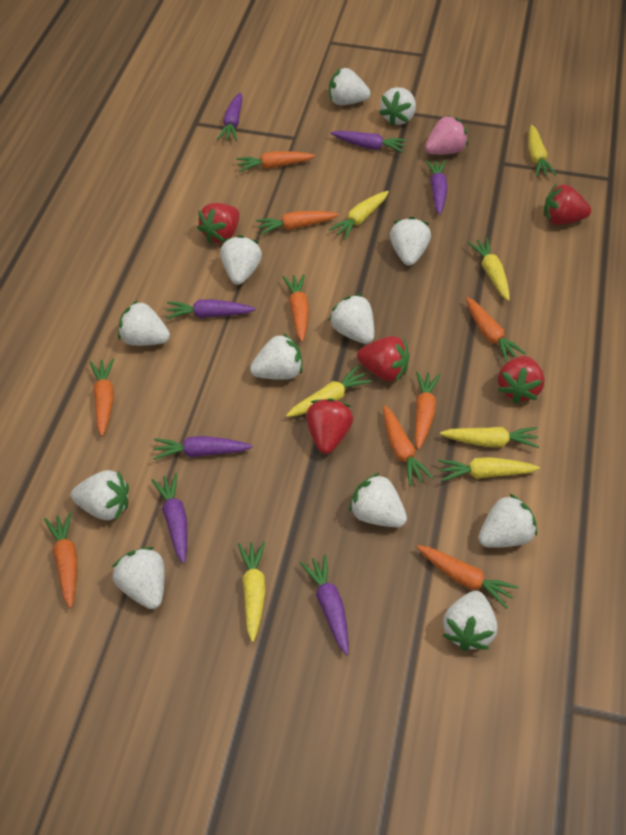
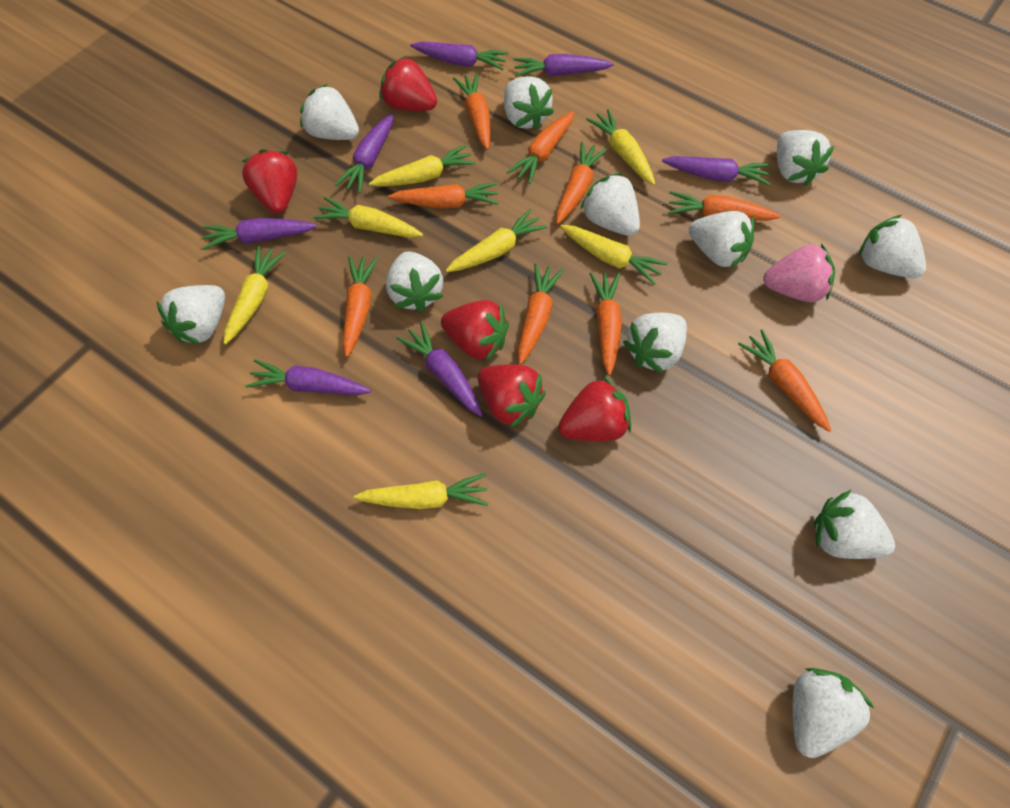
white strawberry: 12 -> 11

